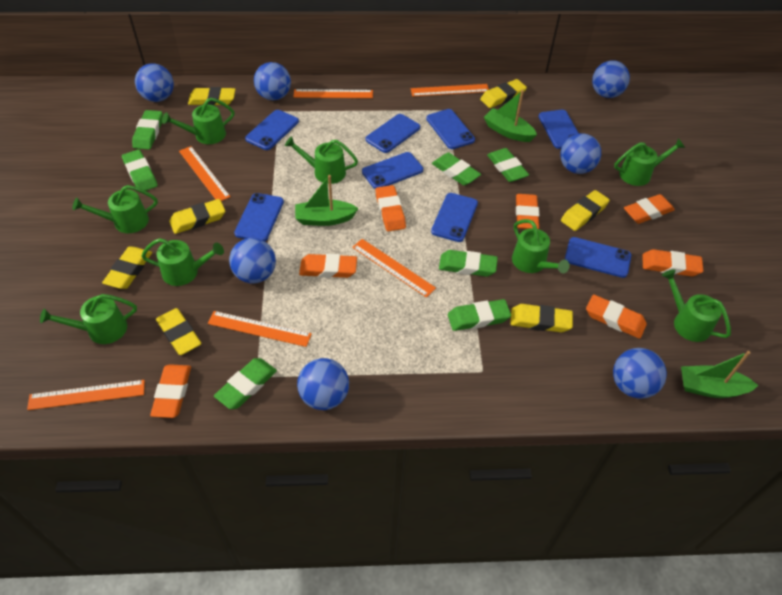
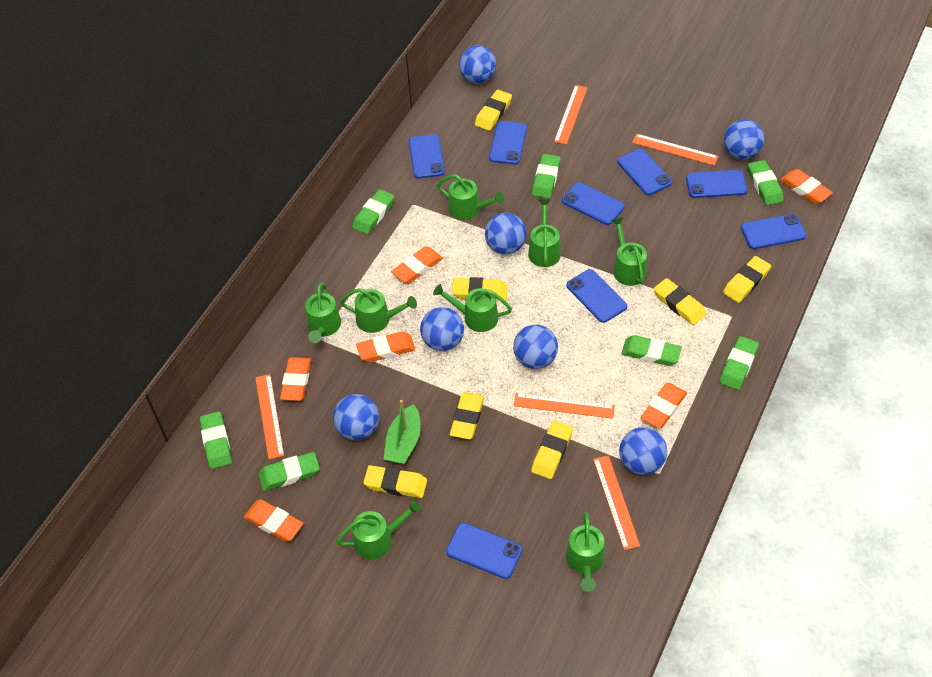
green boat: 3 -> 1
orange eraser: 7 -> 6
orange ruler: 6 -> 5

